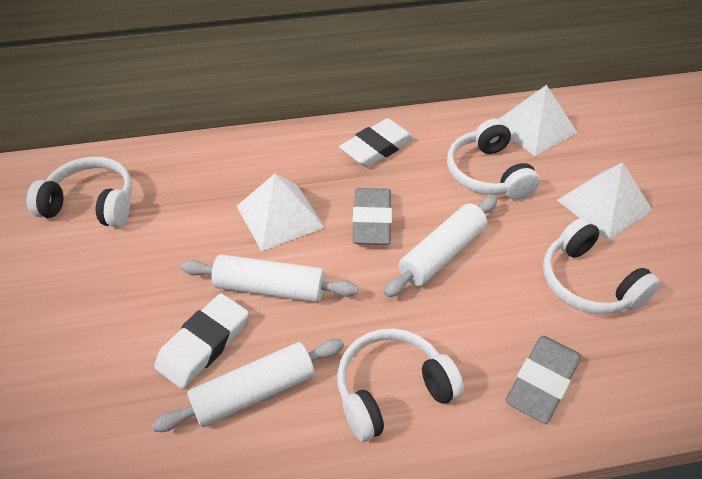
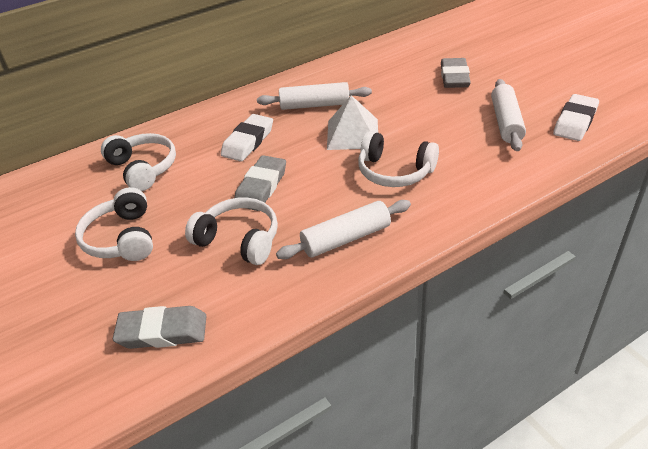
grey eraser: 2 -> 3
white pyramid: 3 -> 1

